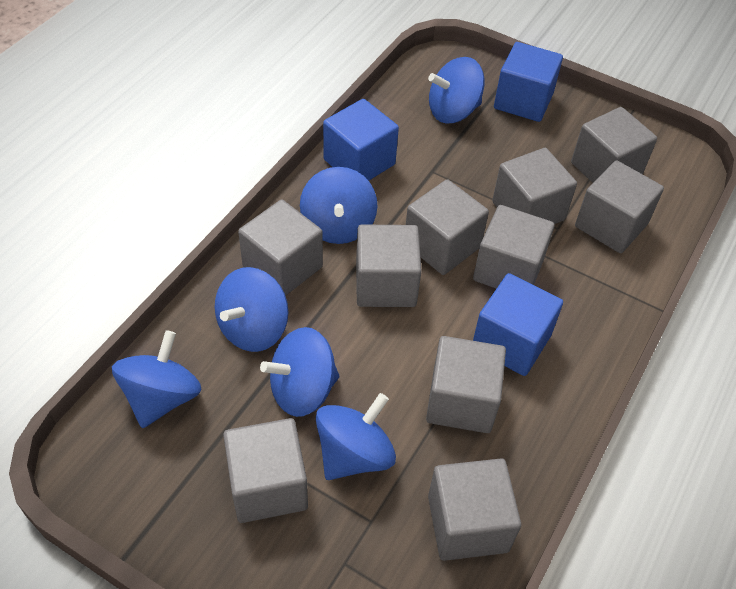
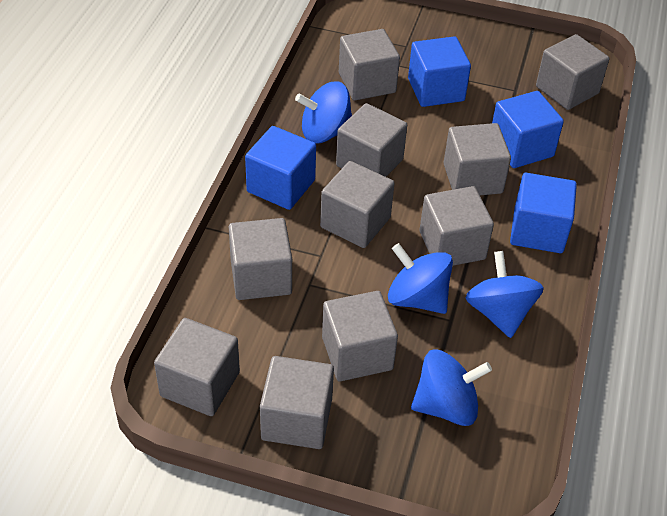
blue cube: 3 -> 4
blue spinning top: 6 -> 4

